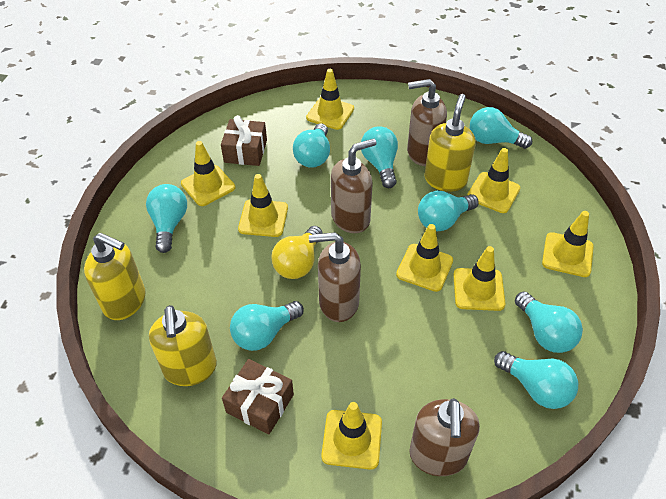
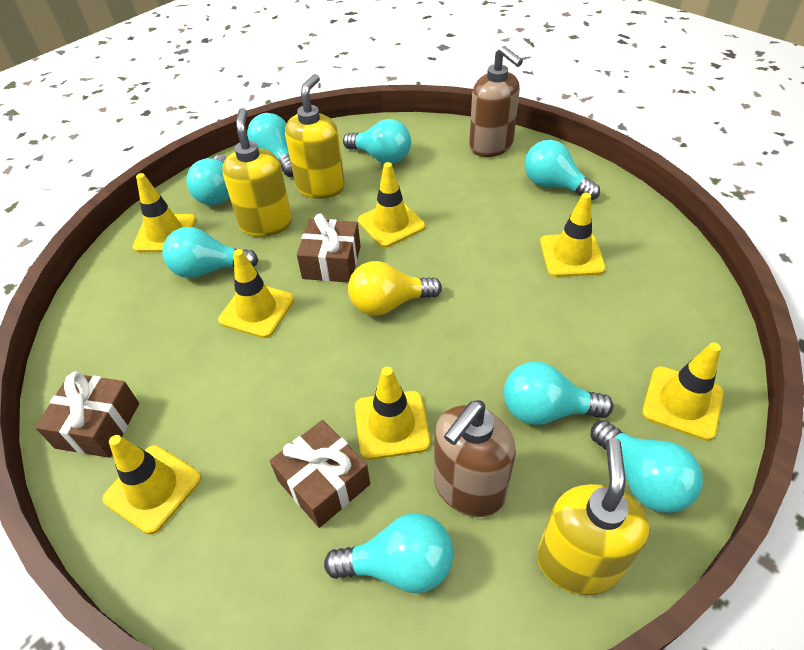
brown gift: 2 -> 3
brown soap dispenser: 4 -> 2
yellow traffic cone: 8 -> 7

